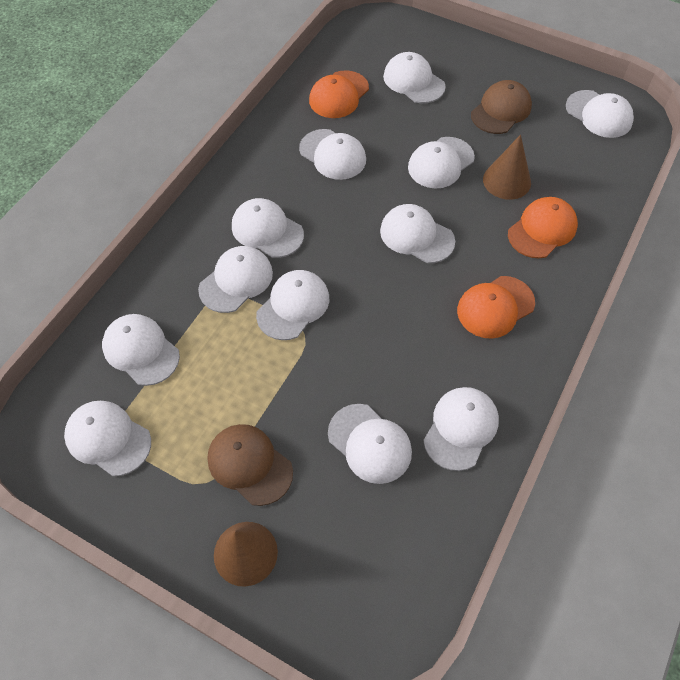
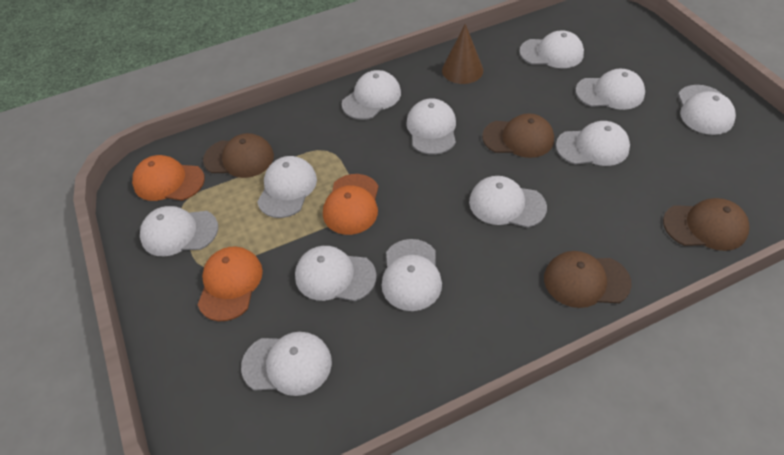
brown cap: 2 -> 4
brown cone: 2 -> 1

